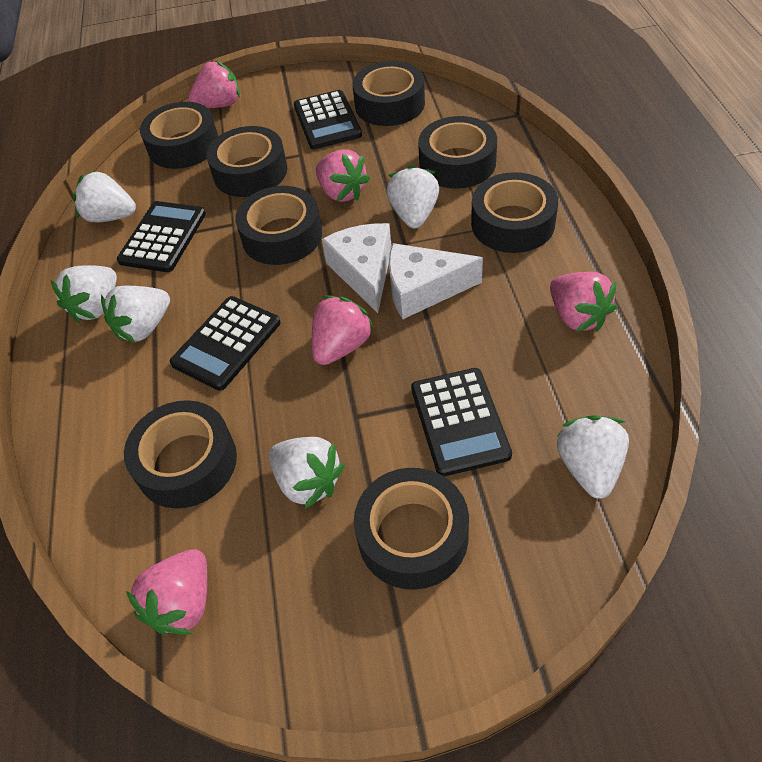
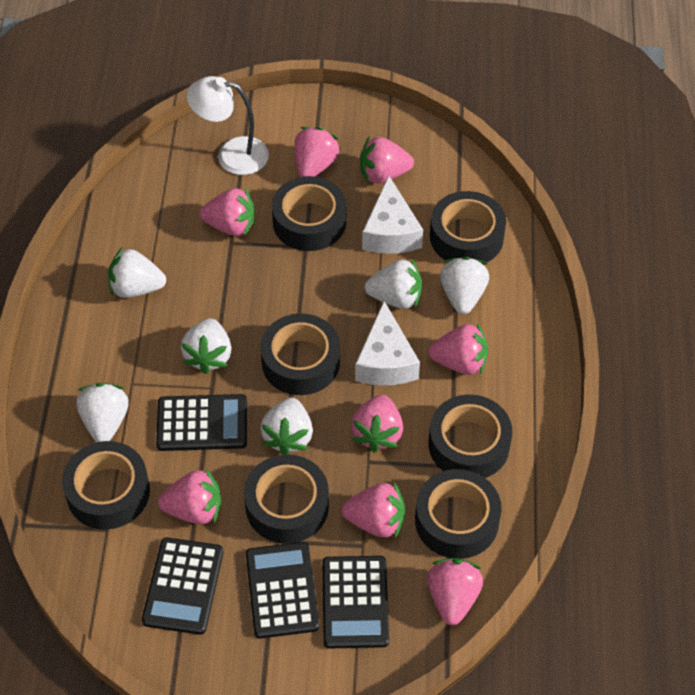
black tape: 8 -> 7
pink strawberry: 5 -> 8
white lamp: 0 -> 1

